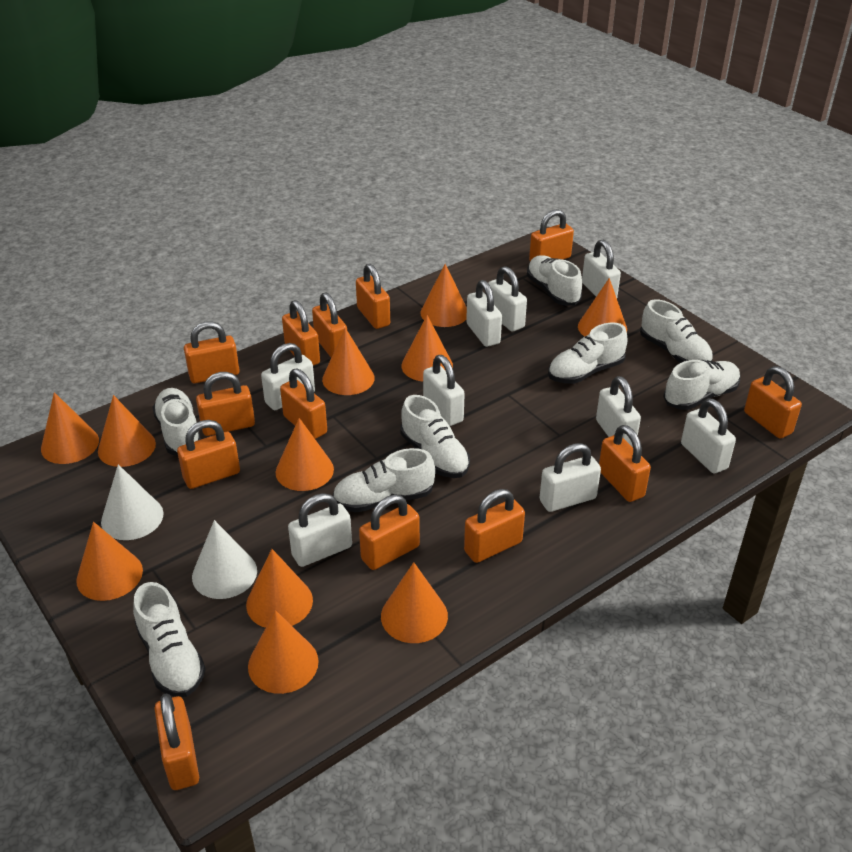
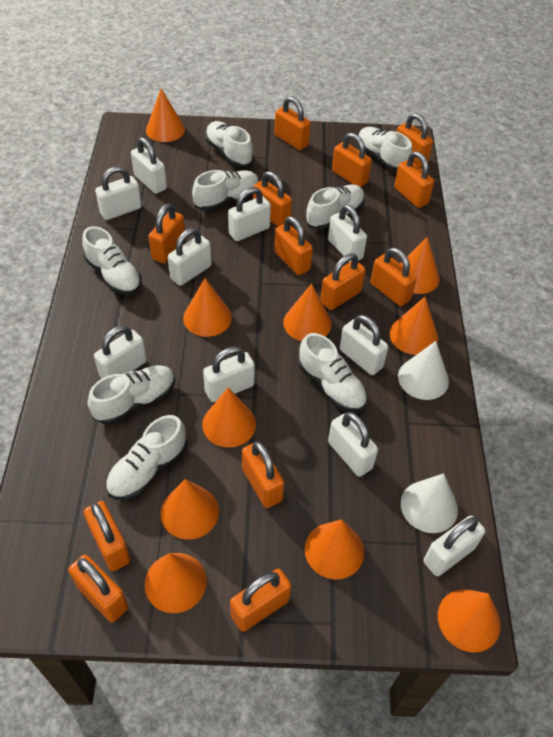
orange cone: 11 -> 10
white padlock: 9 -> 10

